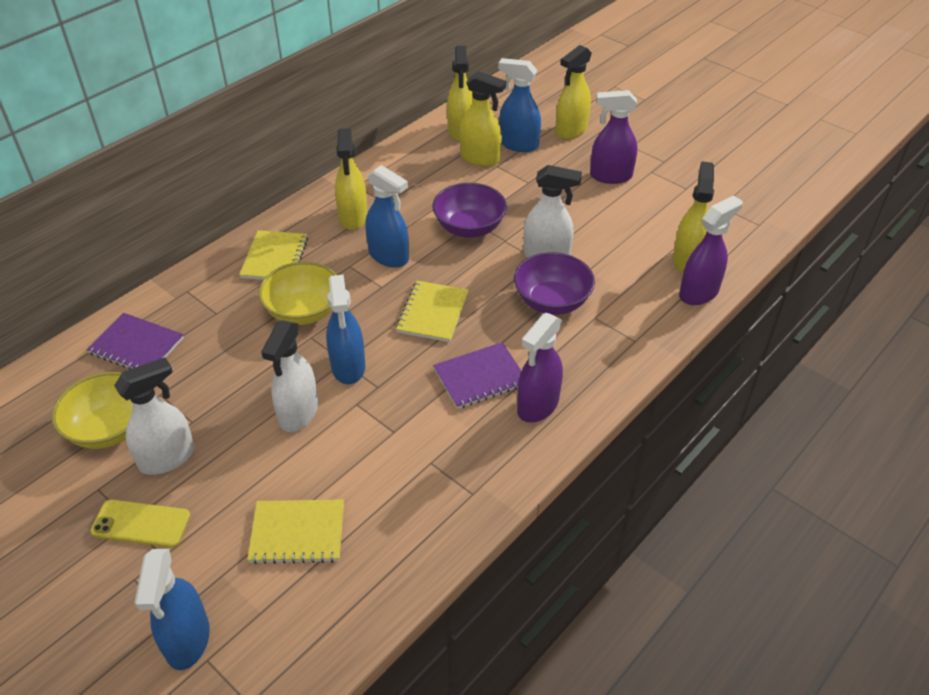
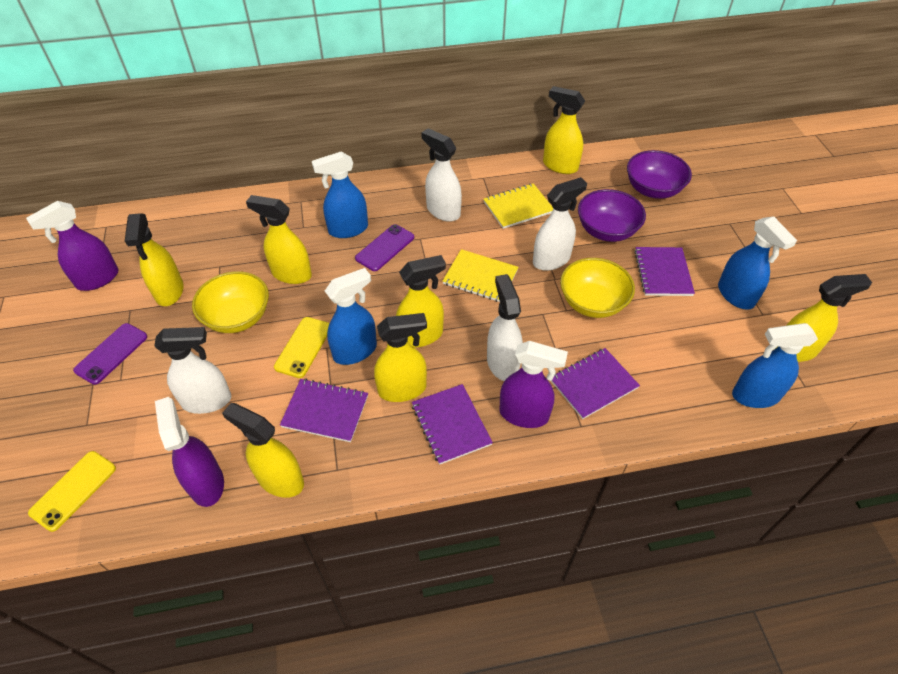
purple notebook: 2 -> 4
purple phone: 0 -> 2
white spray bottle: 3 -> 4
yellow notebook: 3 -> 2
yellow phone: 1 -> 2
yellow spray bottle: 5 -> 7

